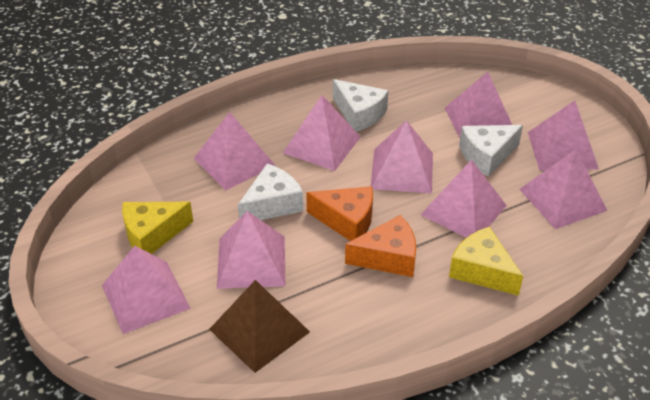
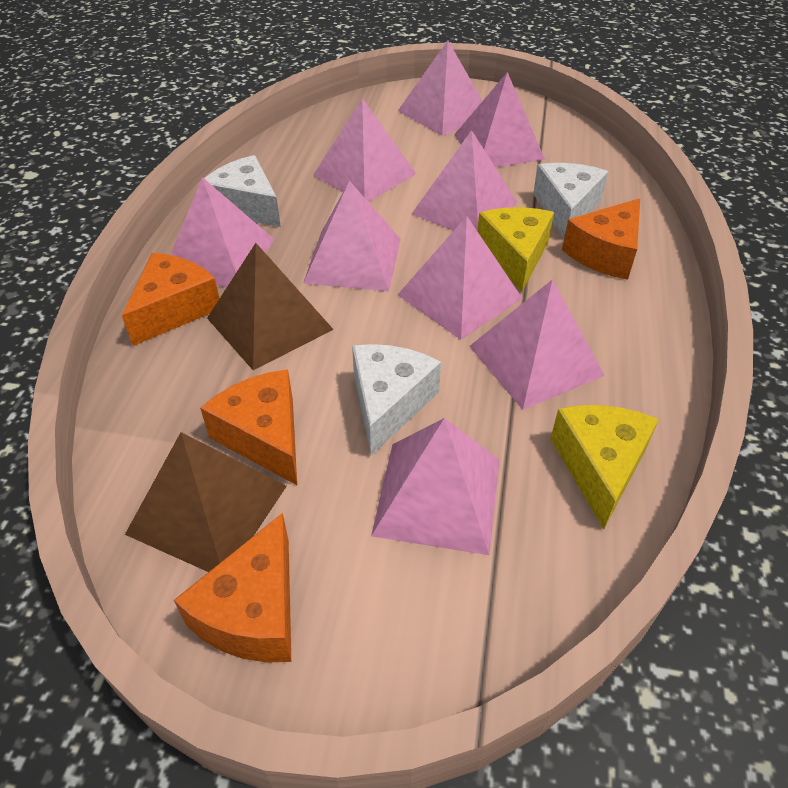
brown pyramid: 1 -> 2
orange cheese: 2 -> 4

